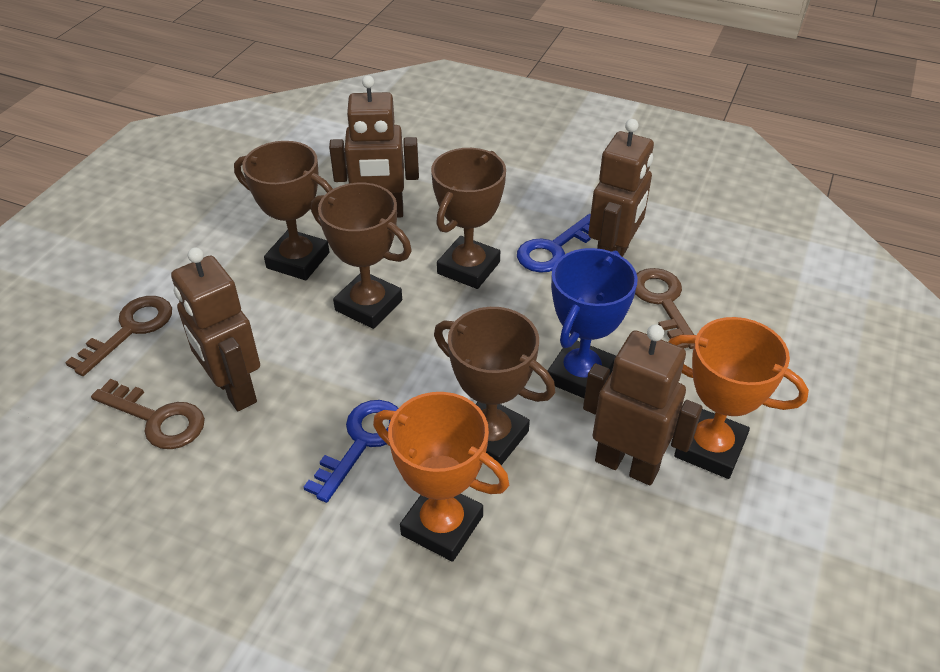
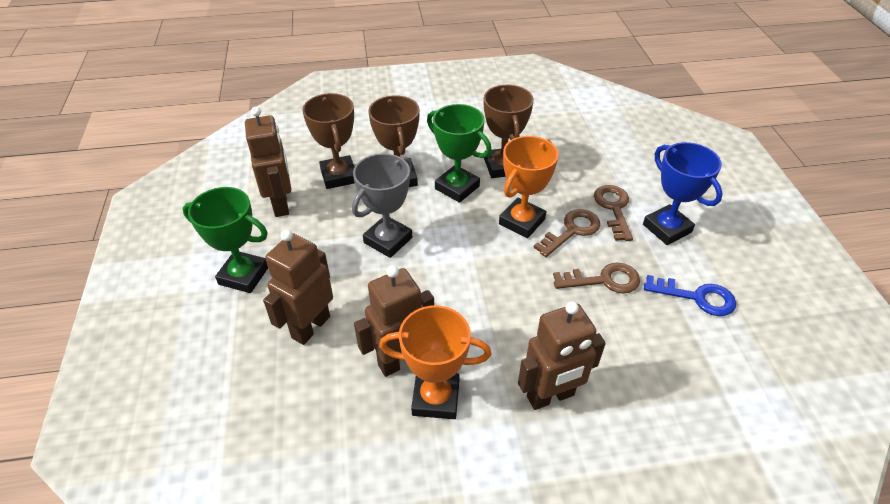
blue key: 2 -> 1
brown trophy: 4 -> 3
green trophy: 0 -> 2
grey trophy: 0 -> 1

